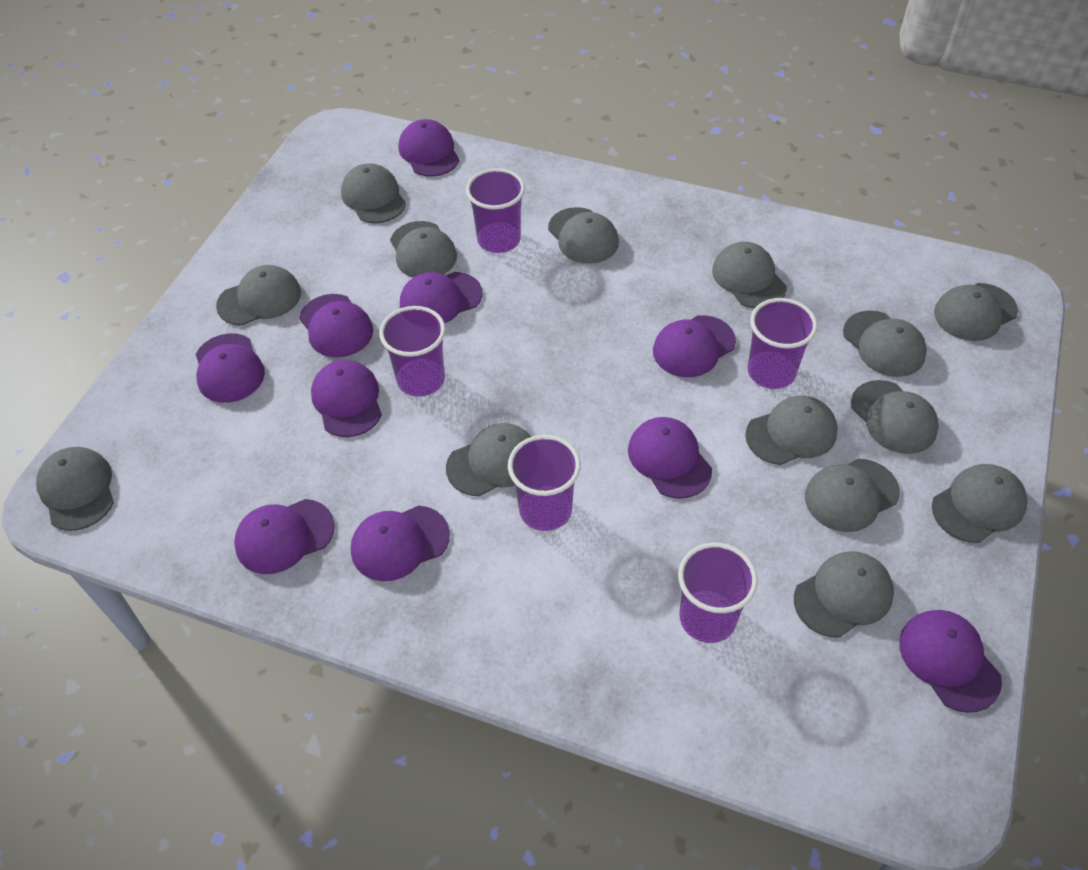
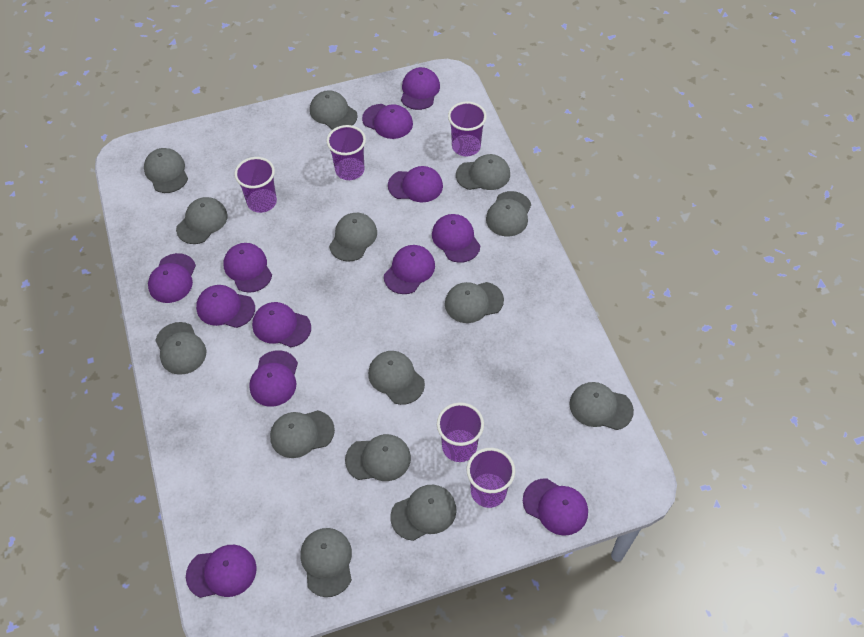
purple cap: 10 -> 12

